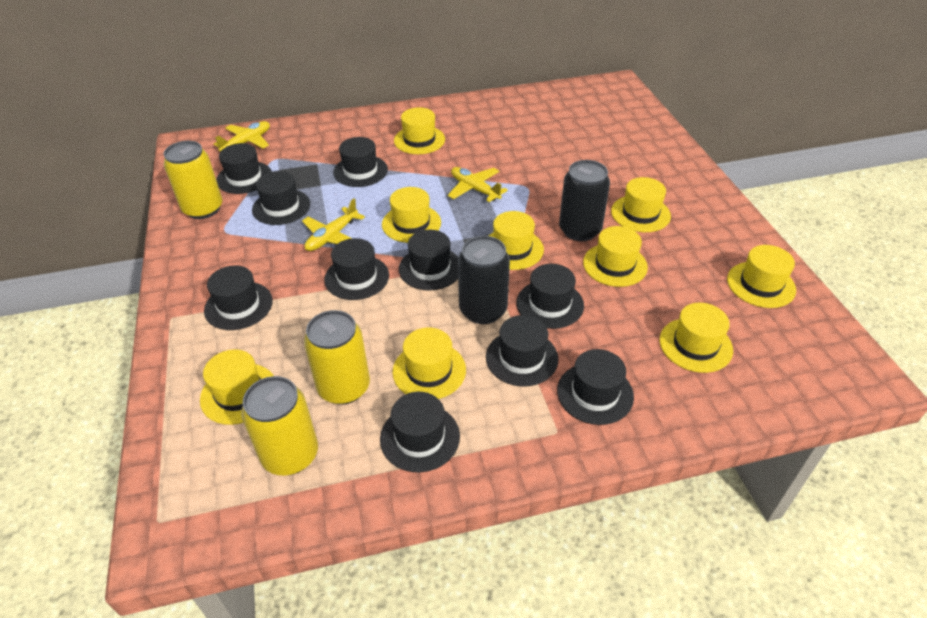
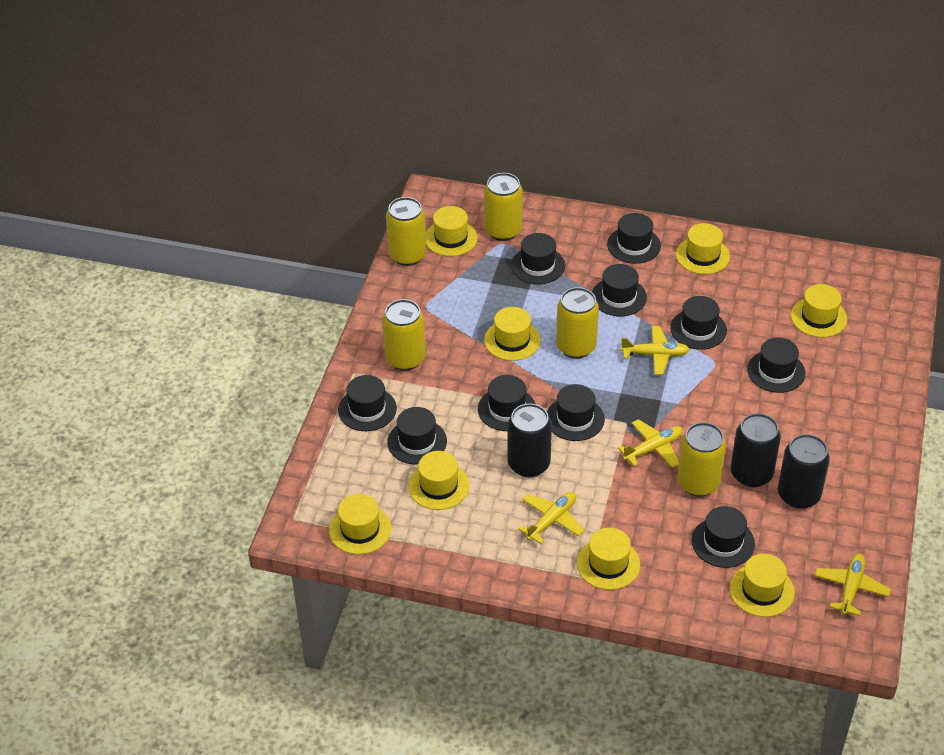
black can: 2 -> 3
yellow can: 3 -> 5
yellow hat: 9 -> 8
yellow plane: 3 -> 4

